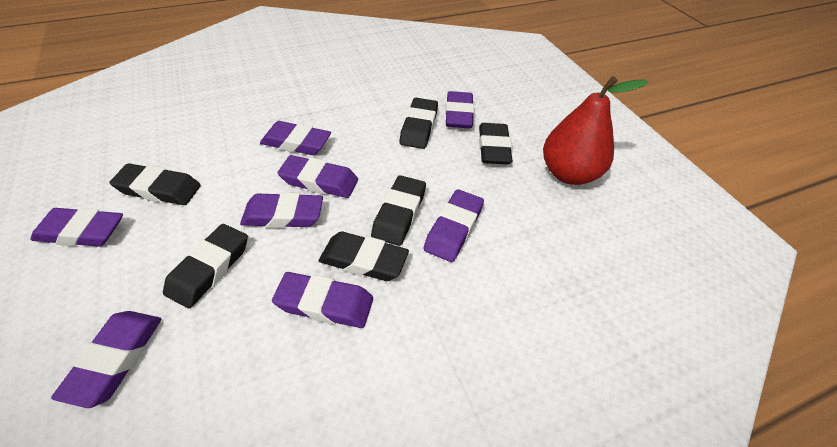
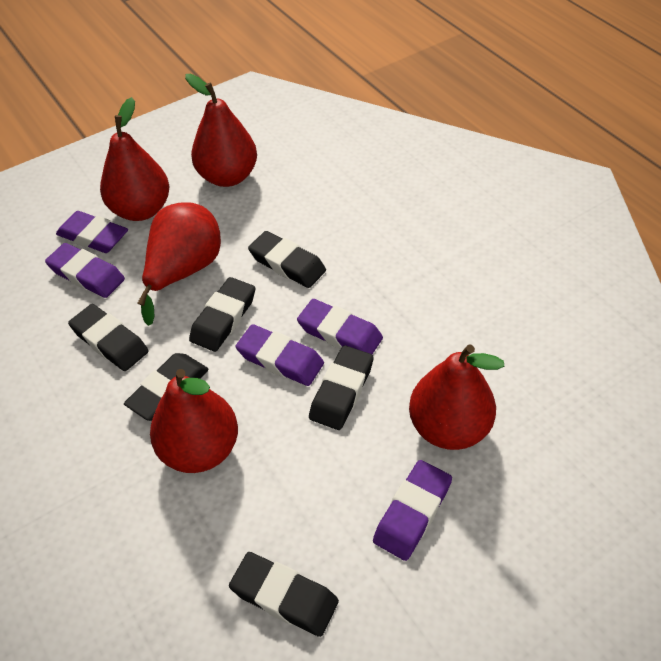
purple eraser: 8 -> 5
red pear: 1 -> 5

